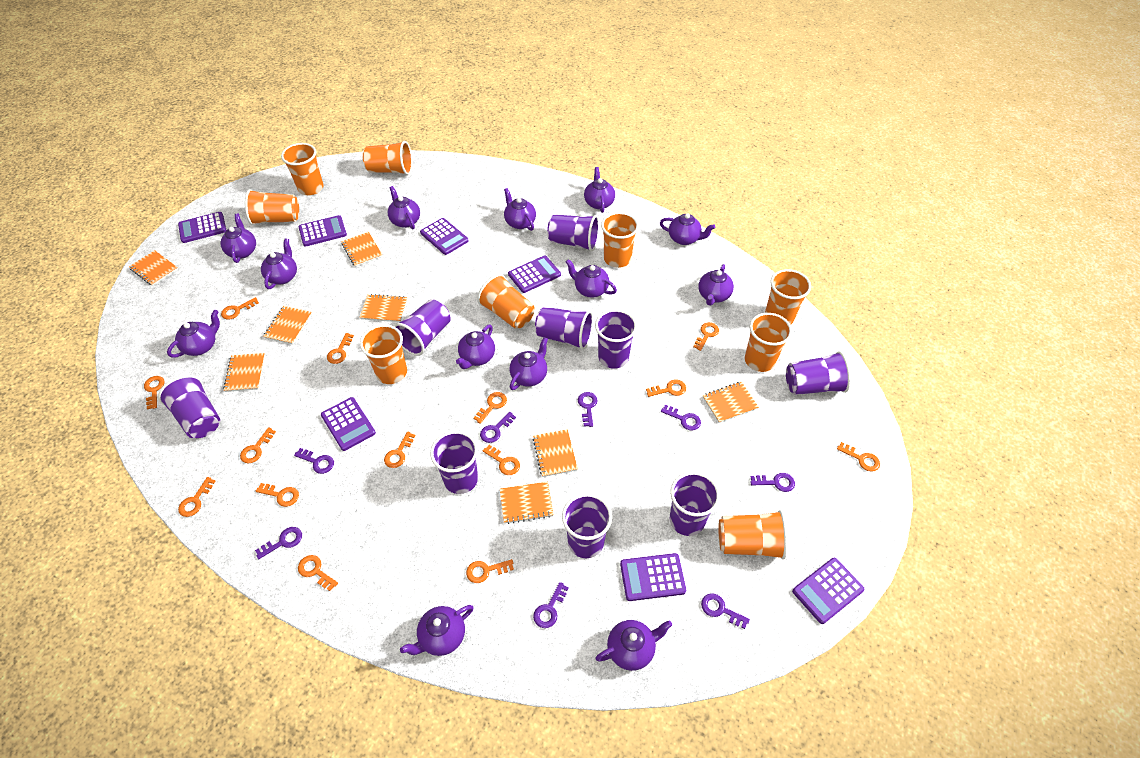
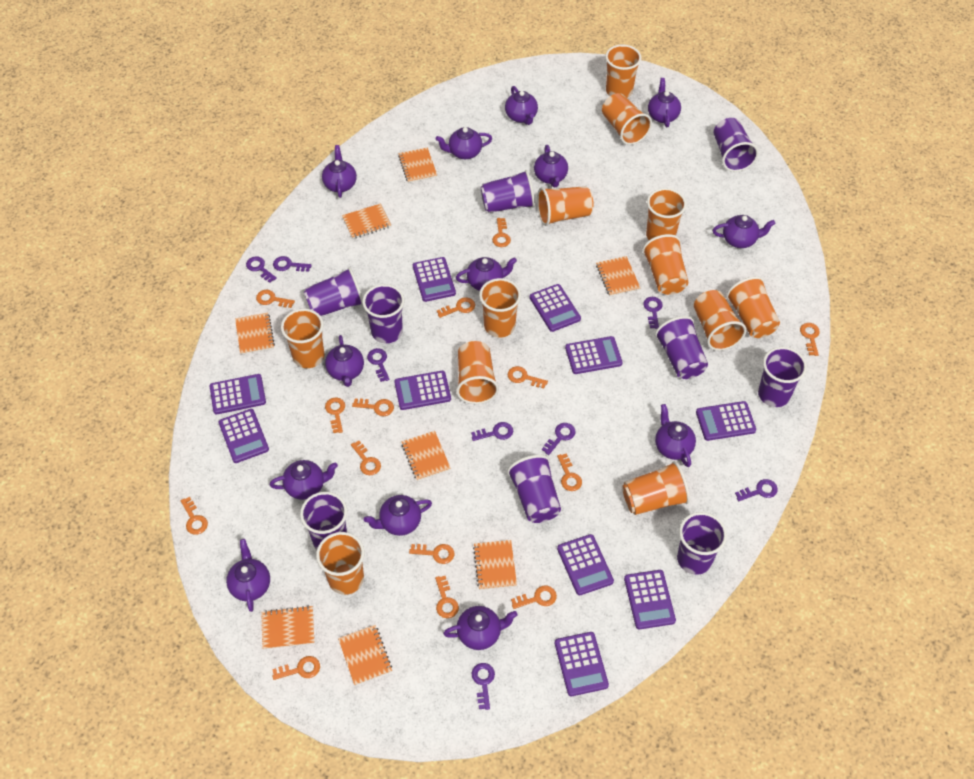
orange cup: 9 -> 12
purple calculator: 7 -> 10

